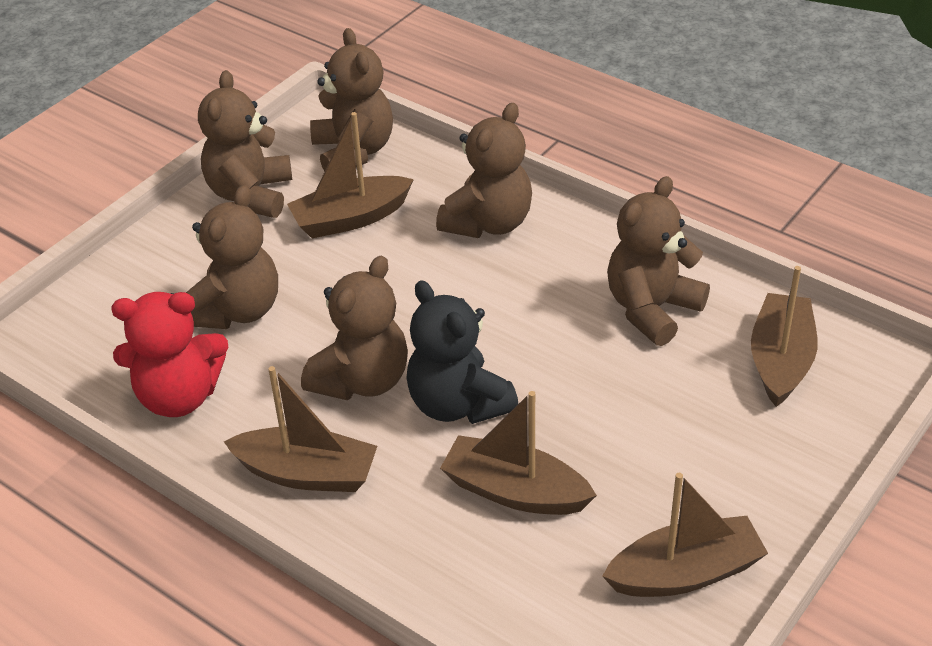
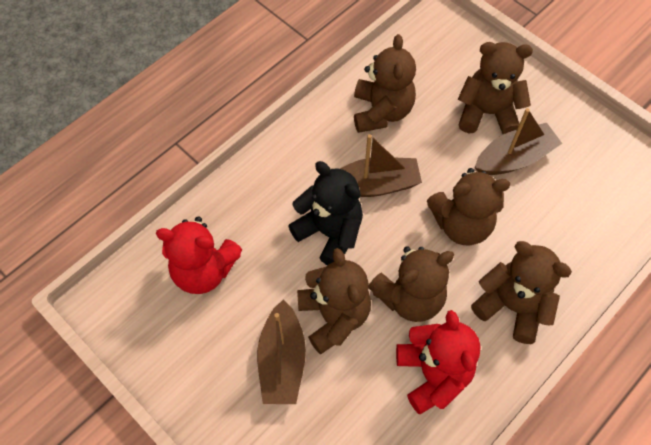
brown boat: 5 -> 3
red teddy bear: 1 -> 2

